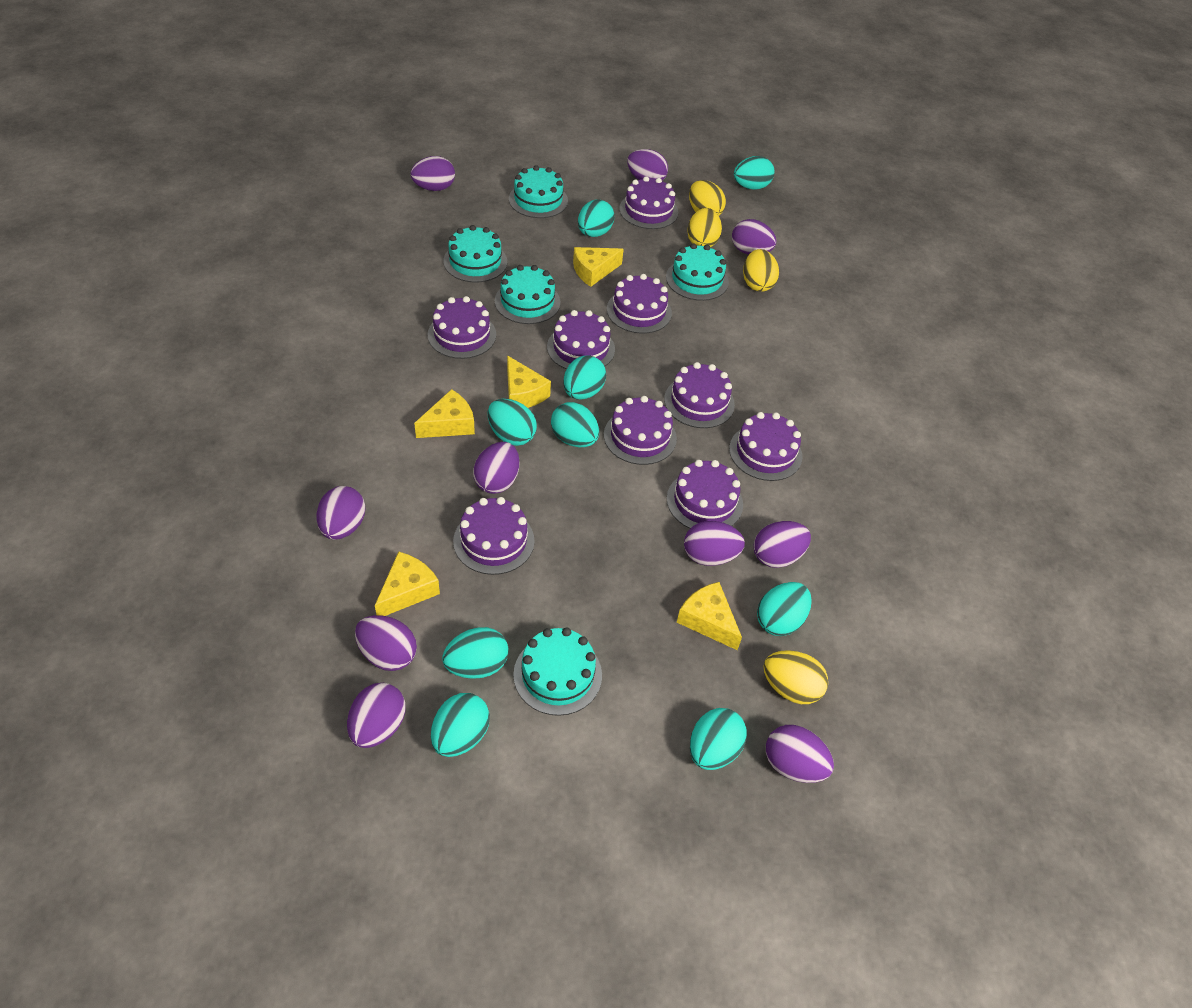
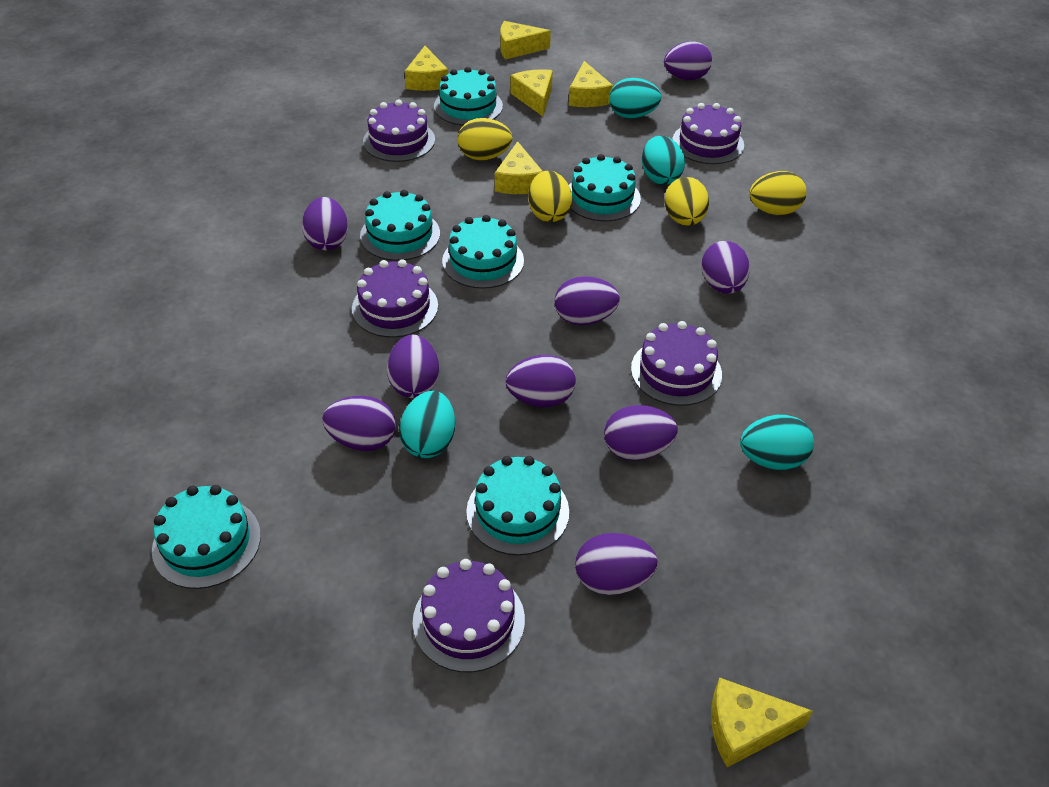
purple cake: 9 -> 5
purple egg: 10 -> 9
turquoise cake: 5 -> 6
turquoise egg: 9 -> 4
yellow cheese: 5 -> 6

